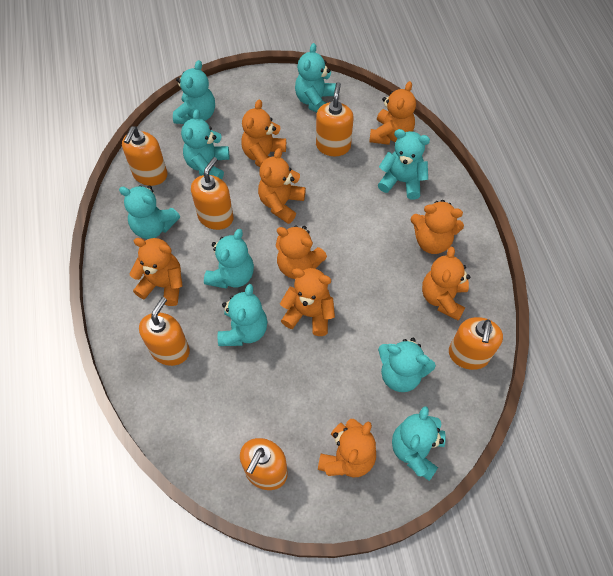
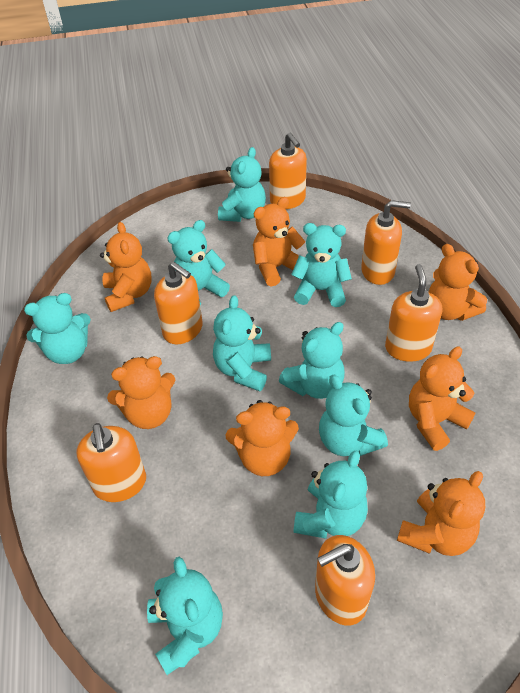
orange teddy bear: 9 -> 7

